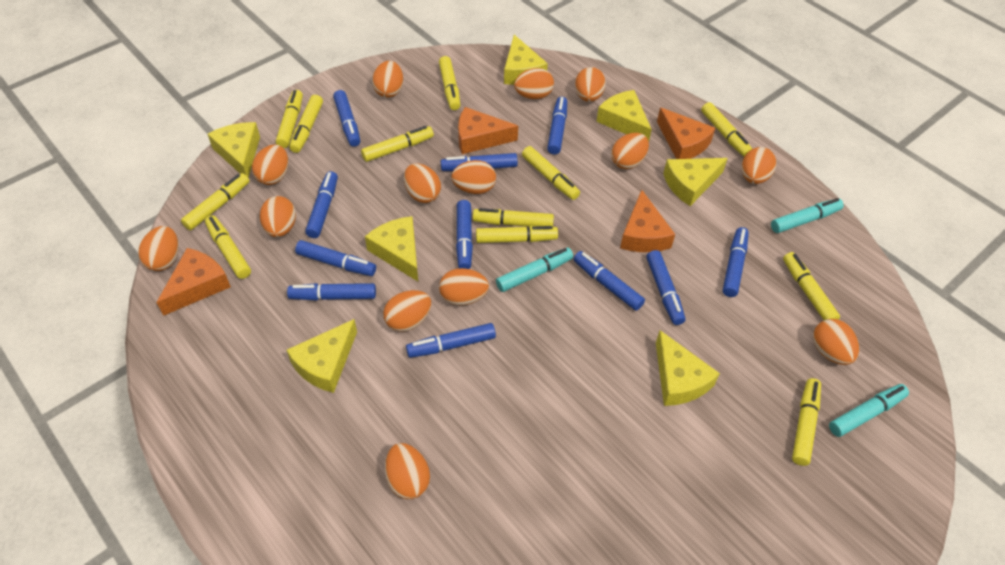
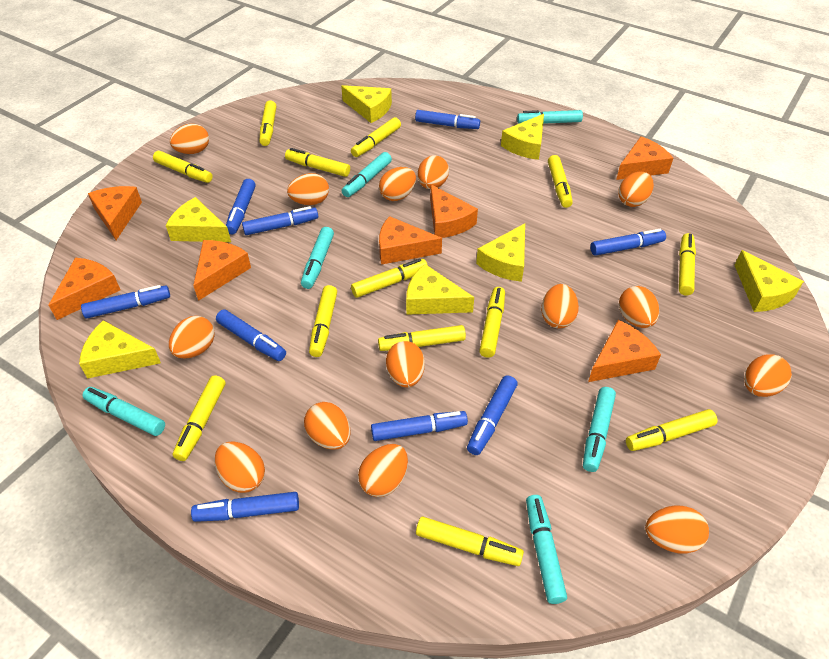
blue marker: 11 -> 9
orange cheese: 4 -> 7
turquoise marker: 3 -> 6
yellow marker: 12 -> 13

